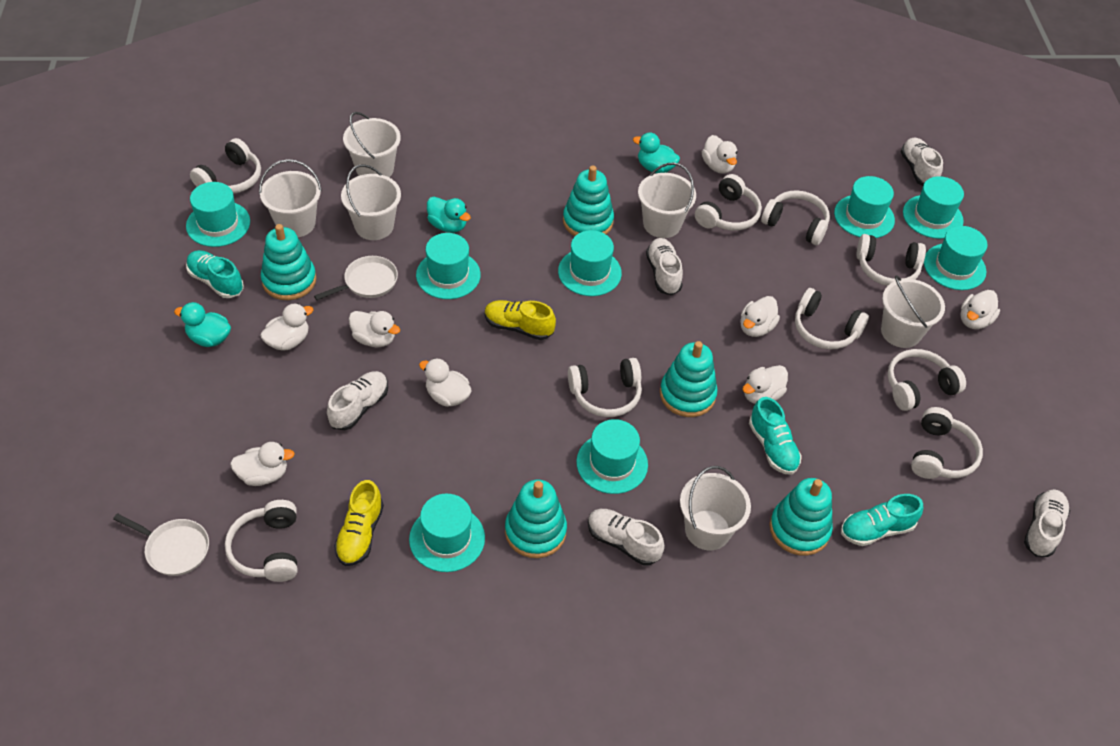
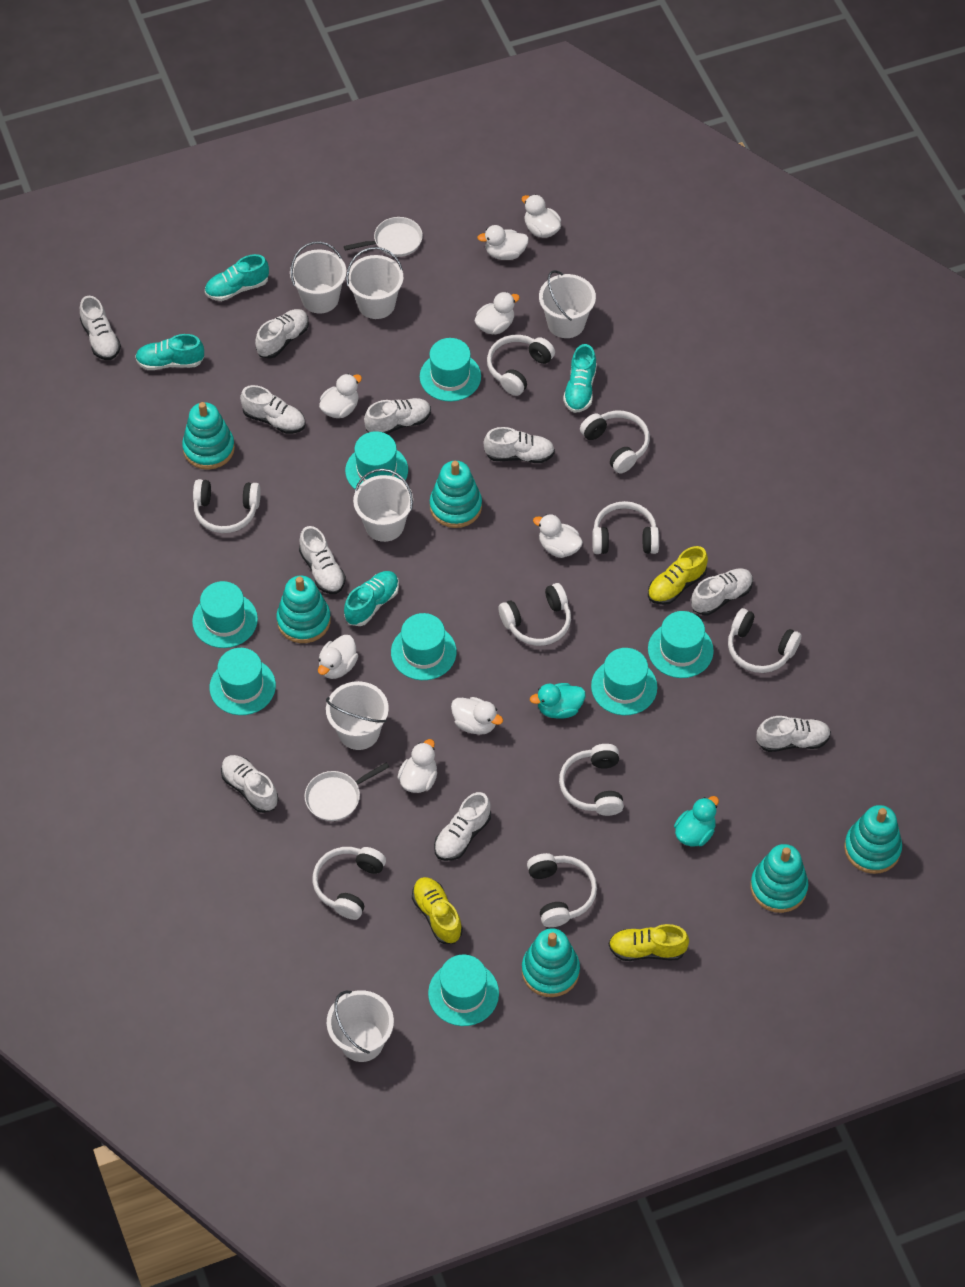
turquoise duck: 3 -> 2
turquoise shoe: 3 -> 4
turquoise stacking toy: 5 -> 6
white shoe: 5 -> 10
yellow shoe: 2 -> 3

